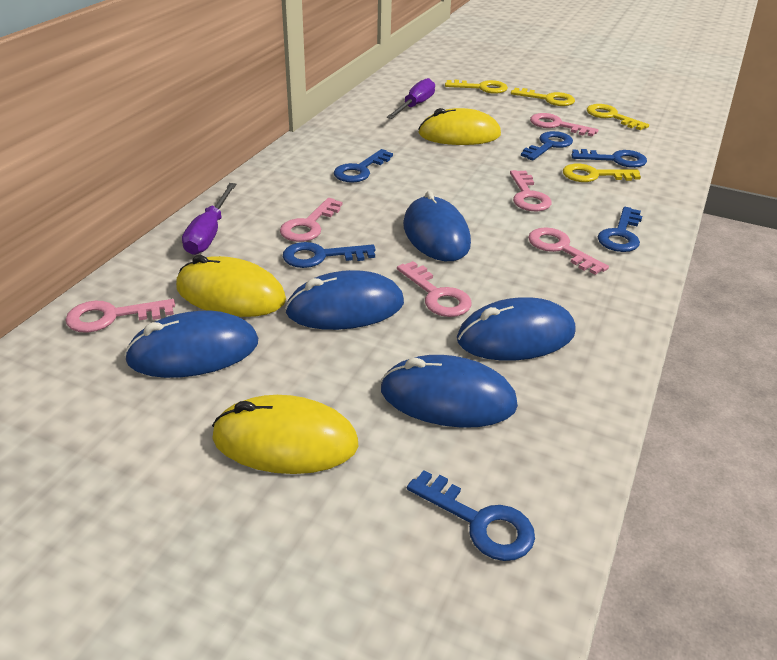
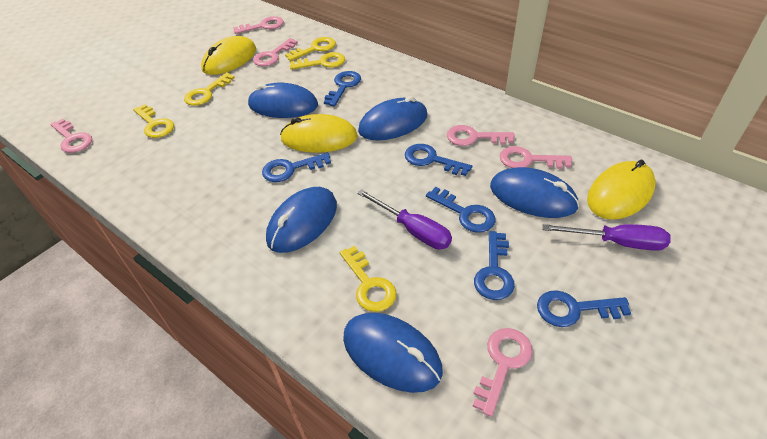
yellow key: 4 -> 5

